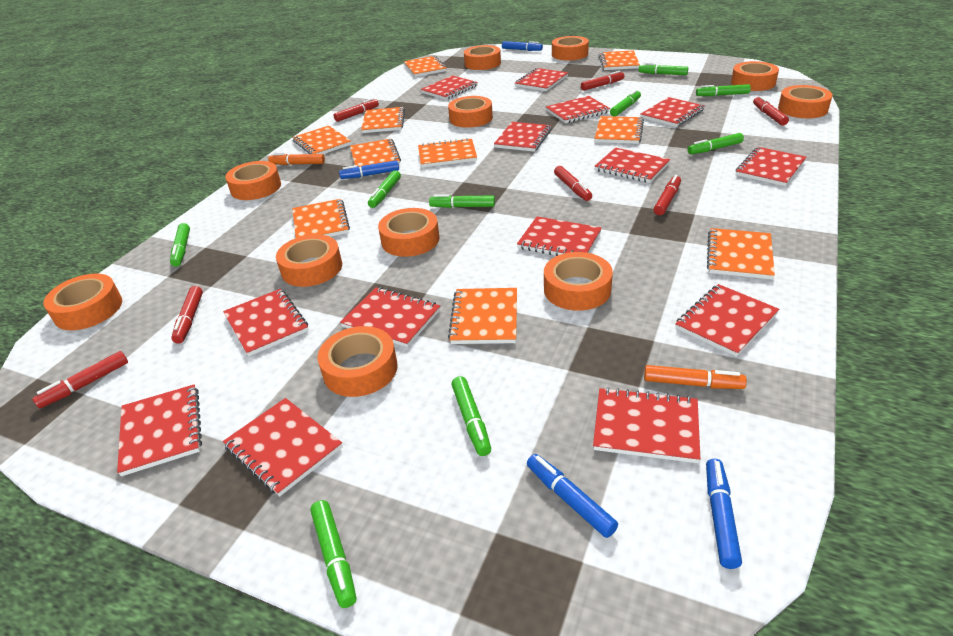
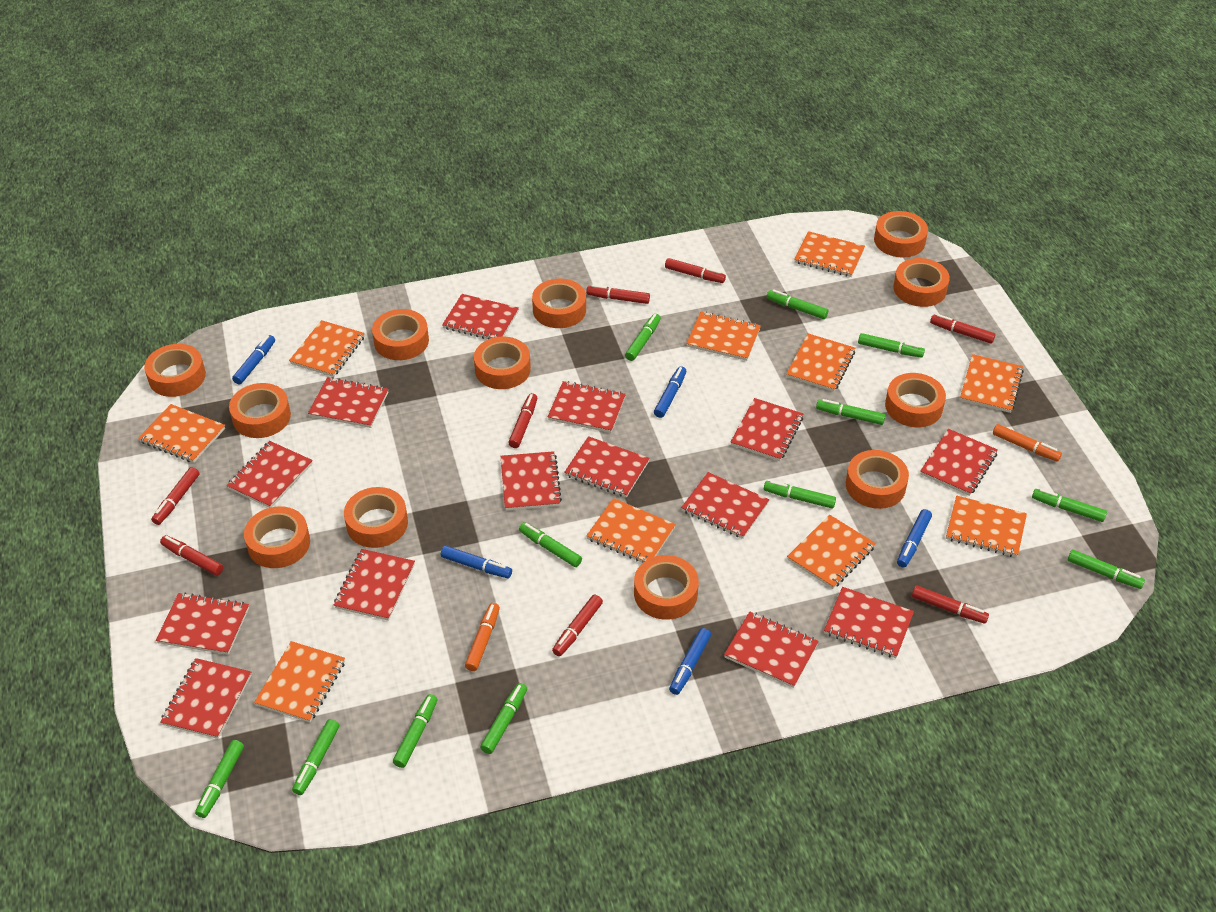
blue marker: 4 -> 5
green marker: 9 -> 12
orange tape: 11 -> 12
red marker: 7 -> 8

